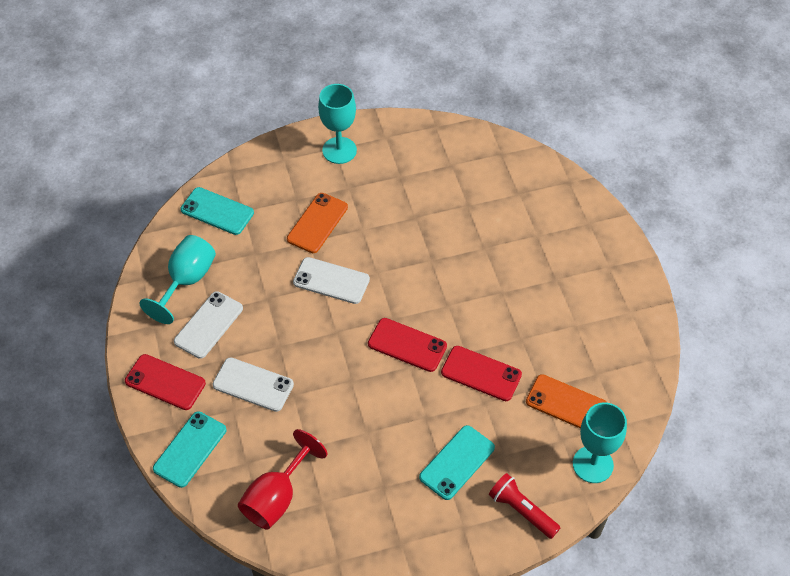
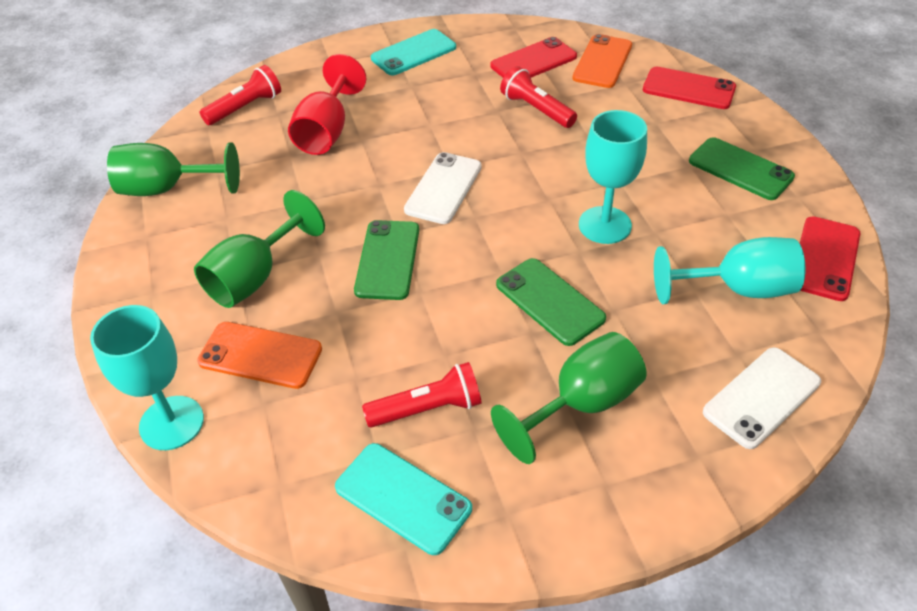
green goblet: 0 -> 3
green phone: 0 -> 3
red flashlight: 1 -> 3
turquoise phone: 3 -> 2
white phone: 3 -> 2

